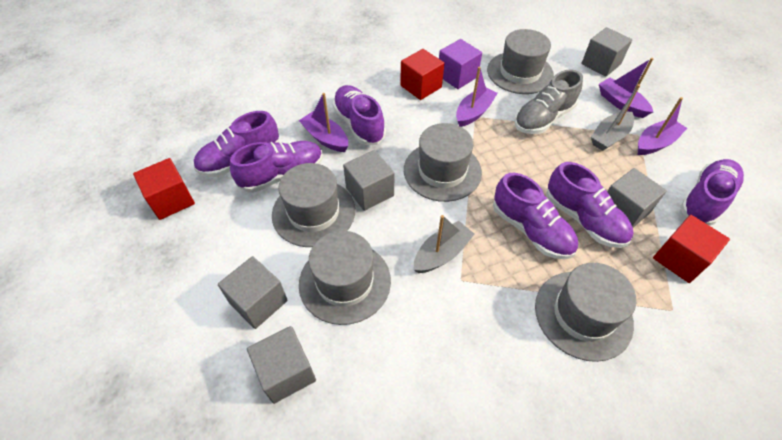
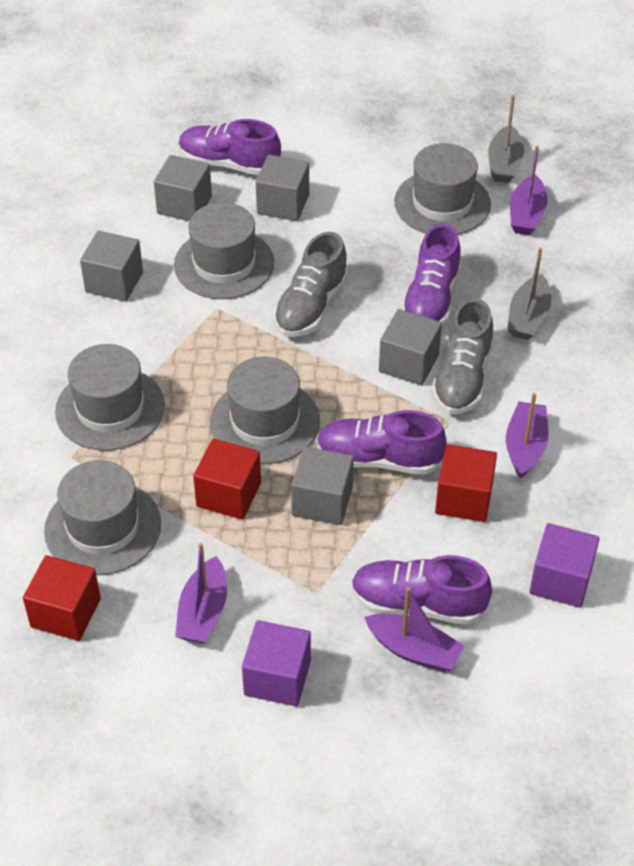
grey shoe: 1 -> 2
purple cube: 1 -> 2
purple shoe: 6 -> 4

